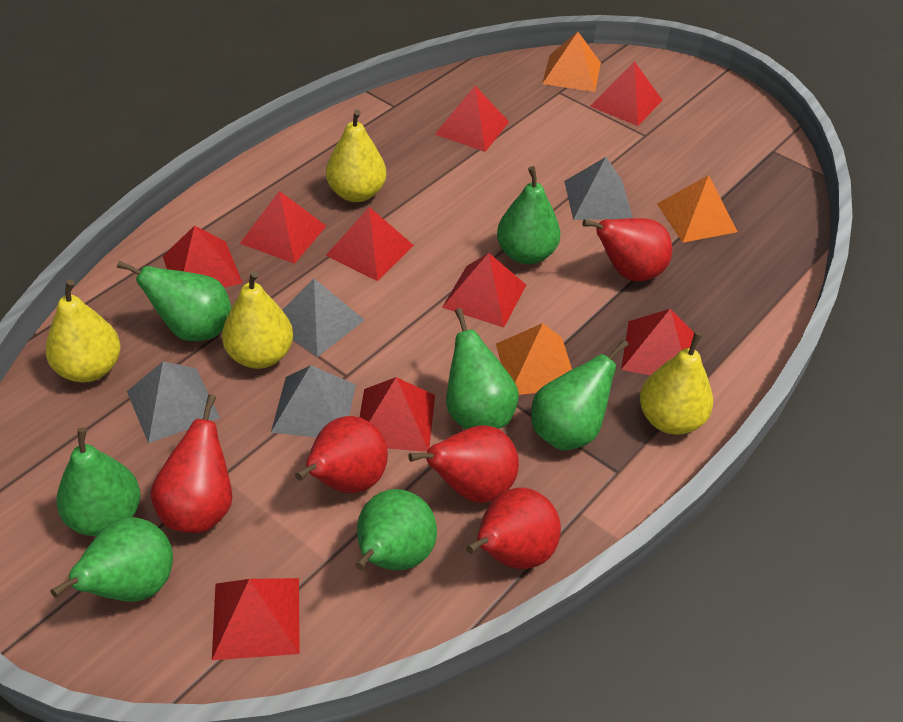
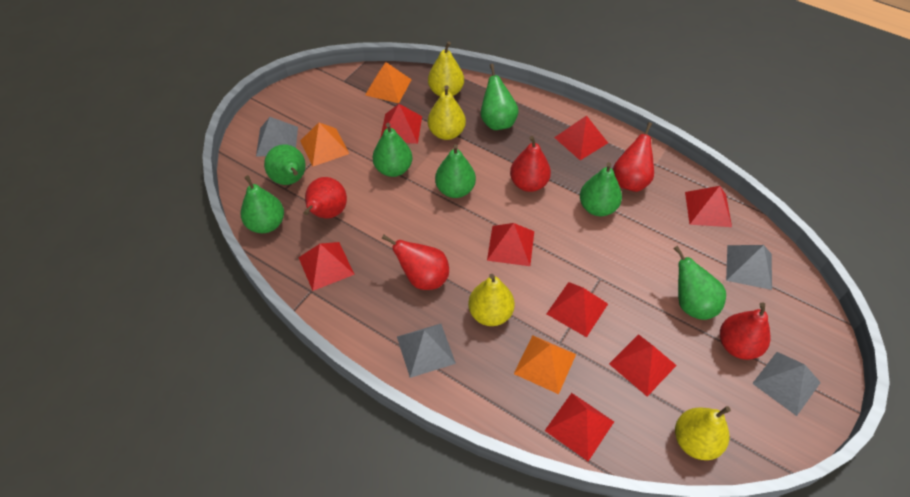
red pyramid: 9 -> 8

